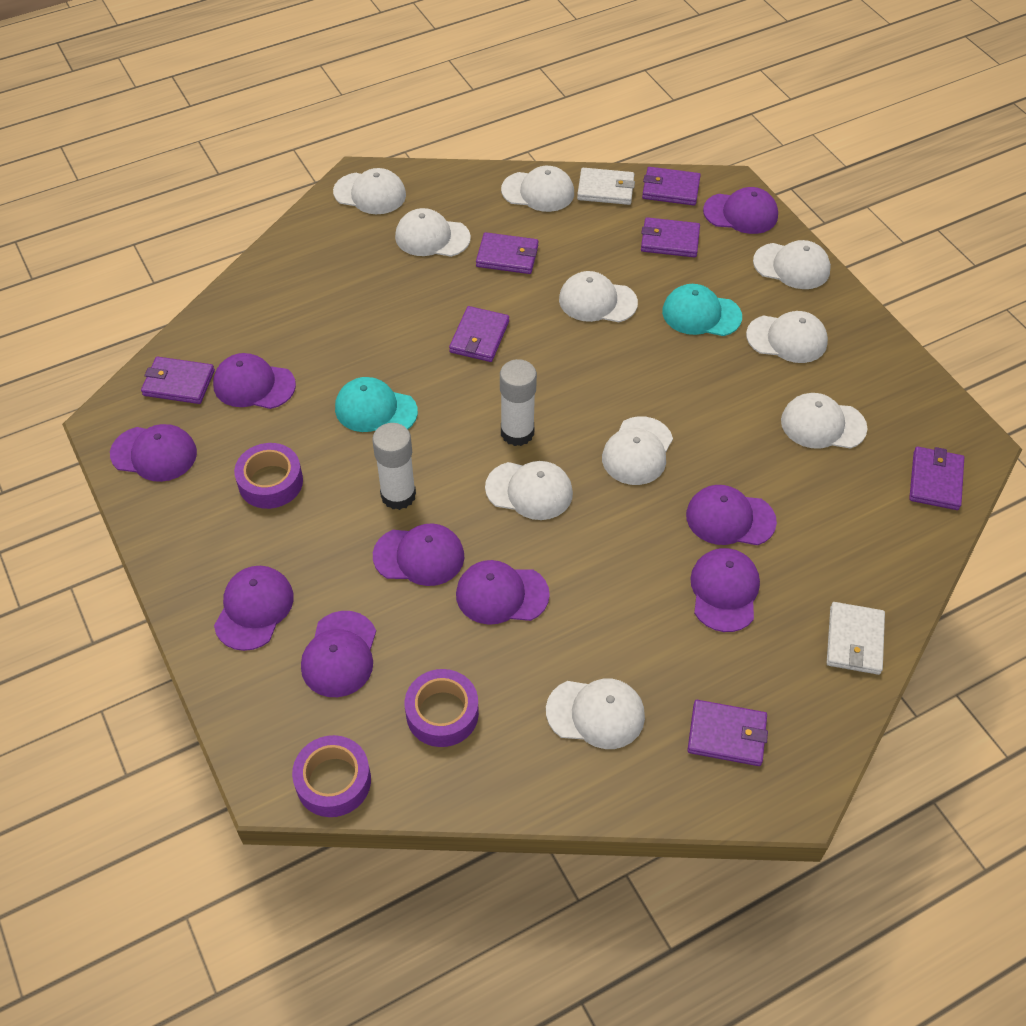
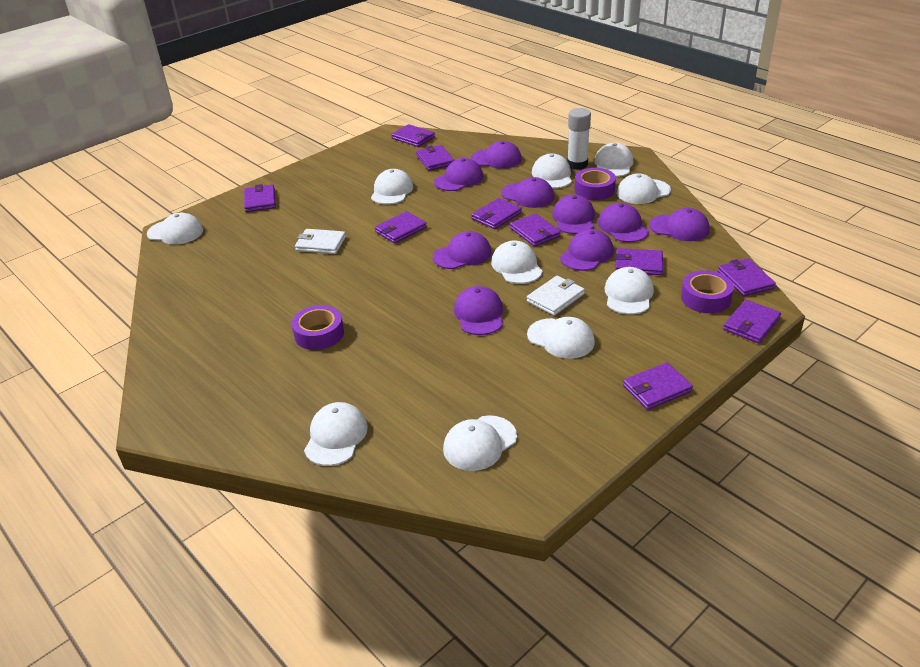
purple wallet: 7 -> 10
turquoise cap: 2 -> 0
white glue stick: 2 -> 1

